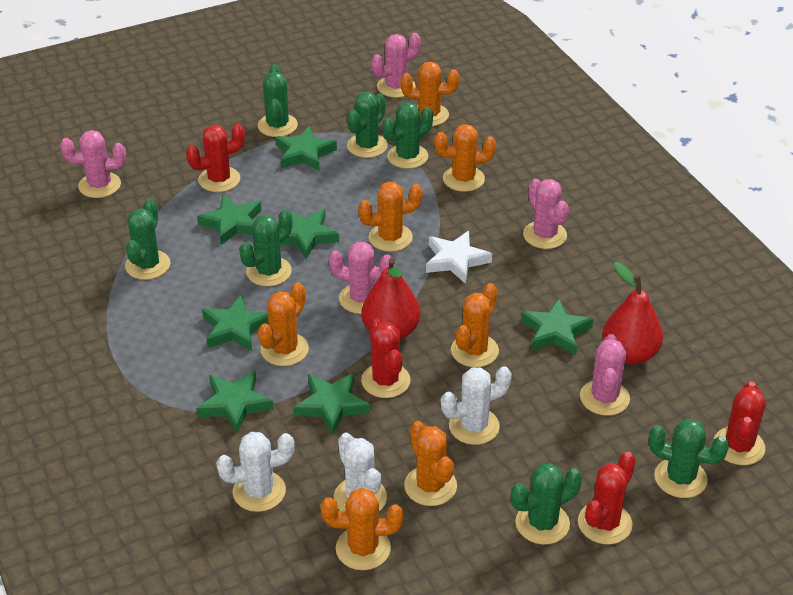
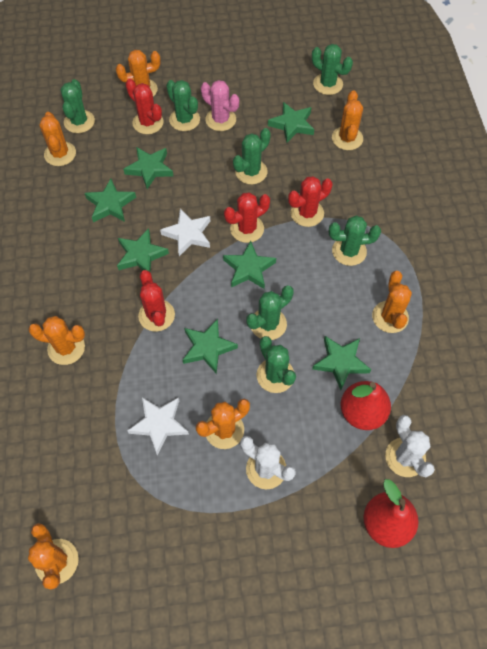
pink cactus: 5 -> 1
white cactus: 3 -> 2
white star: 1 -> 2

